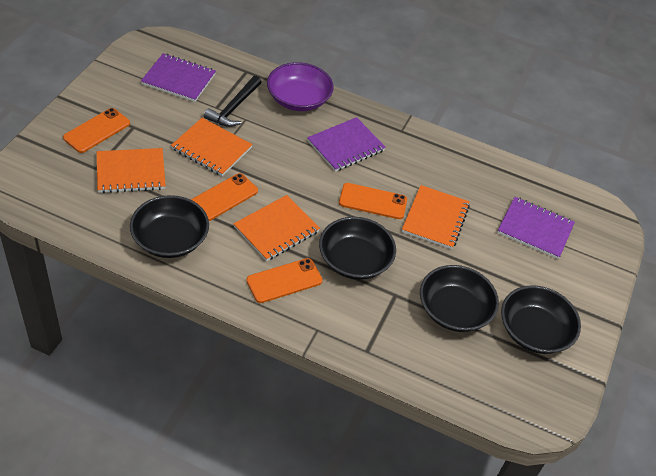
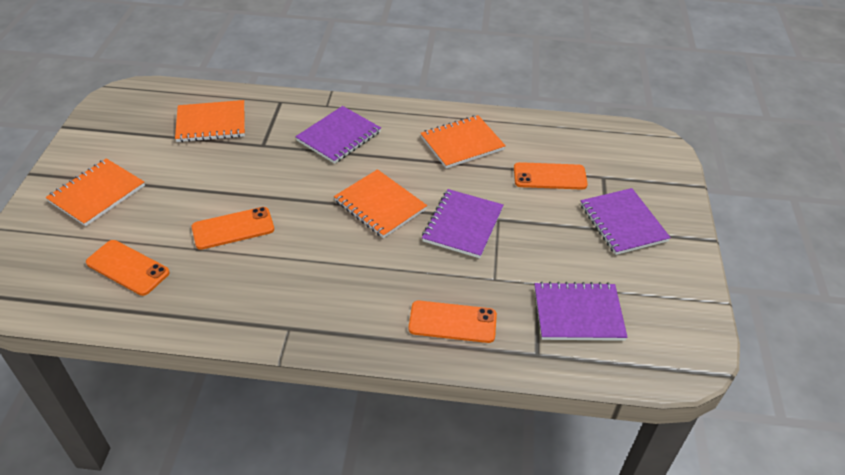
black bowl: 4 -> 0
black hammer: 1 -> 0
purple bowl: 1 -> 0
purple notebook: 3 -> 4

